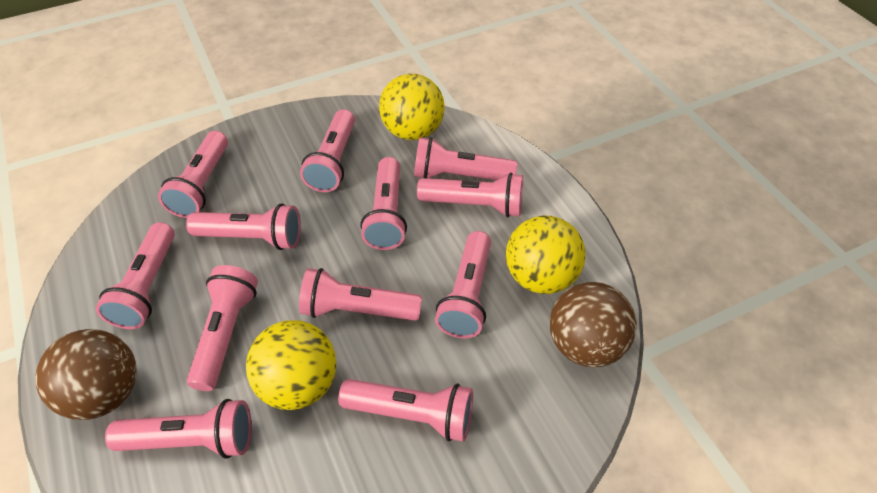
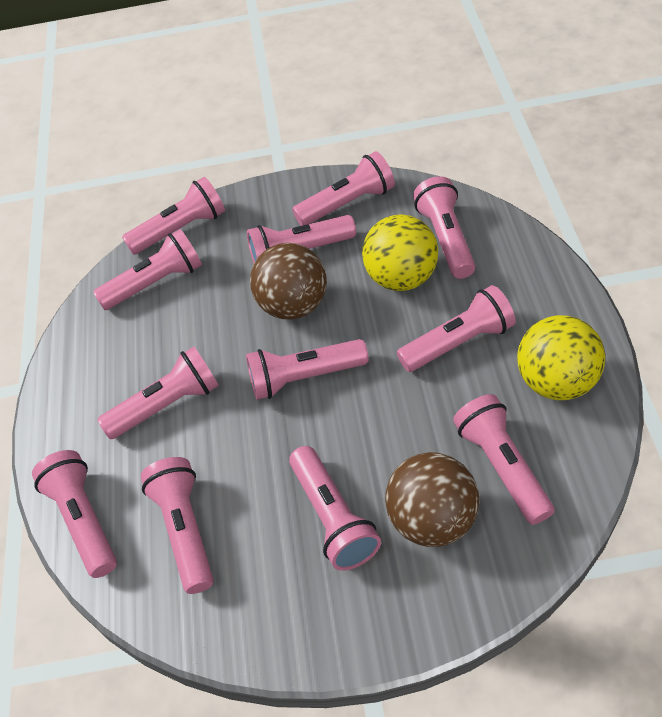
yellow ball: 3 -> 2

